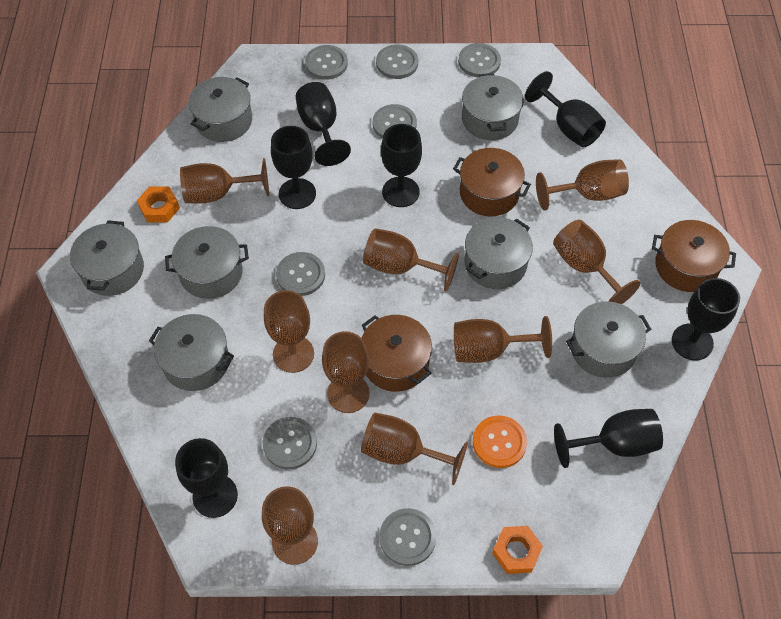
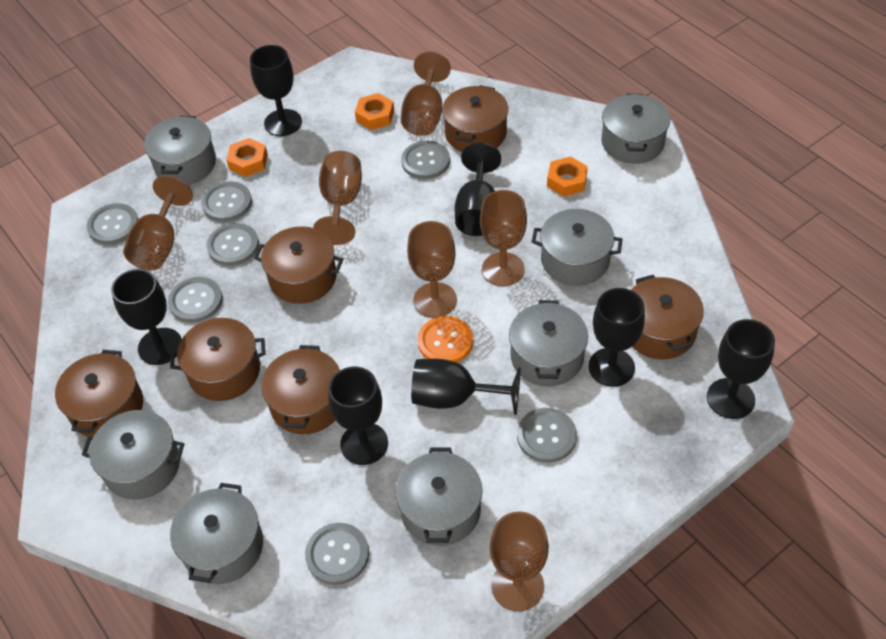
brown goblet: 9 -> 6
brown pot: 3 -> 6
orange nut: 2 -> 3

